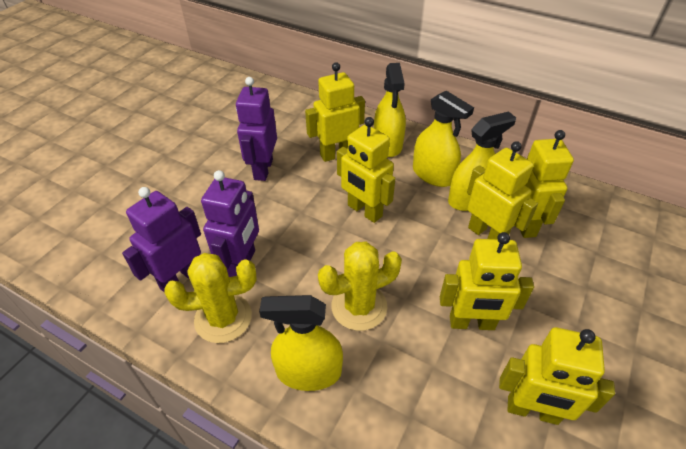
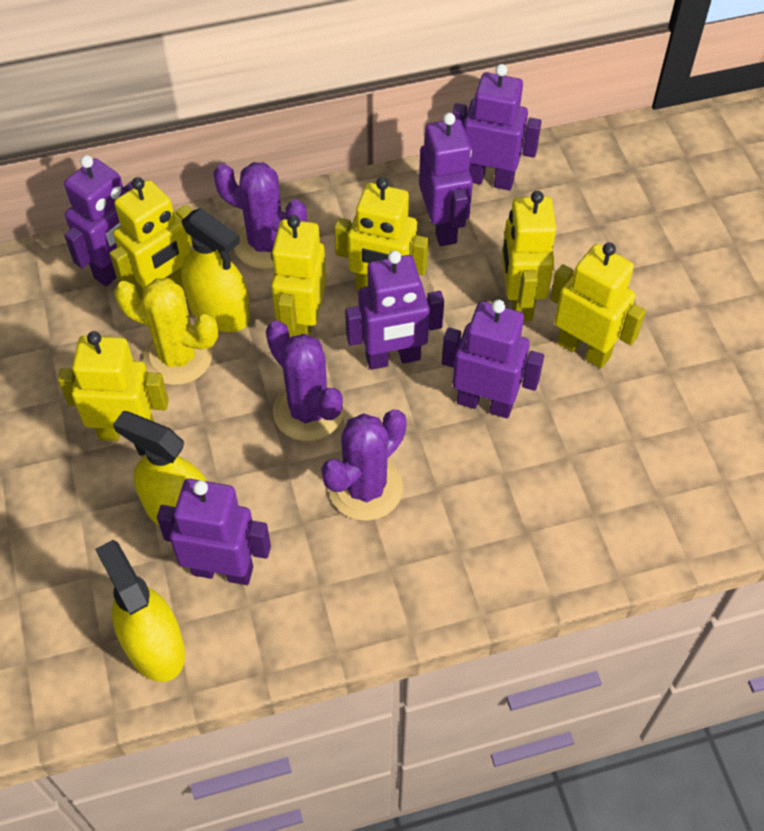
purple cactus: 0 -> 3
purple robot: 3 -> 6
yellow cactus: 2 -> 1
yellow spray bottle: 4 -> 3

